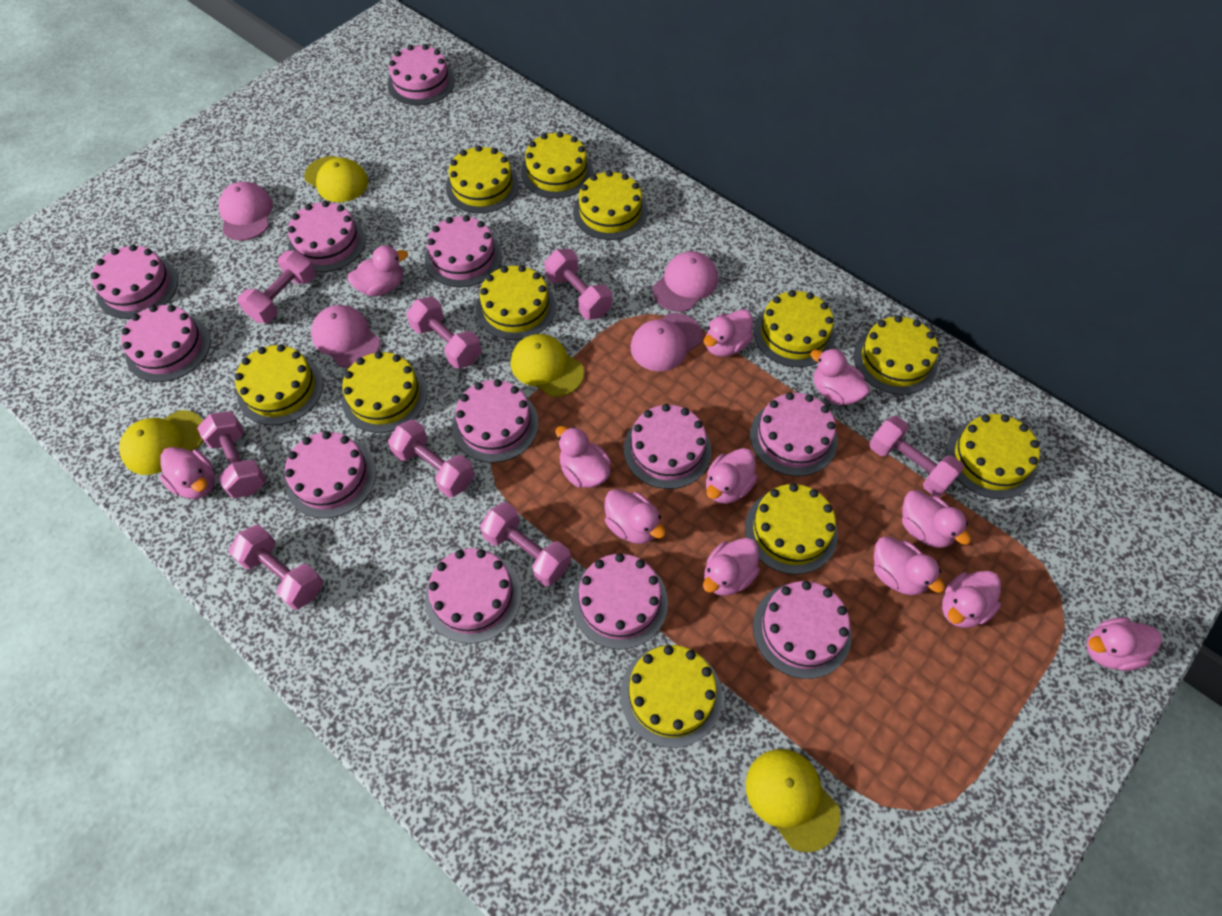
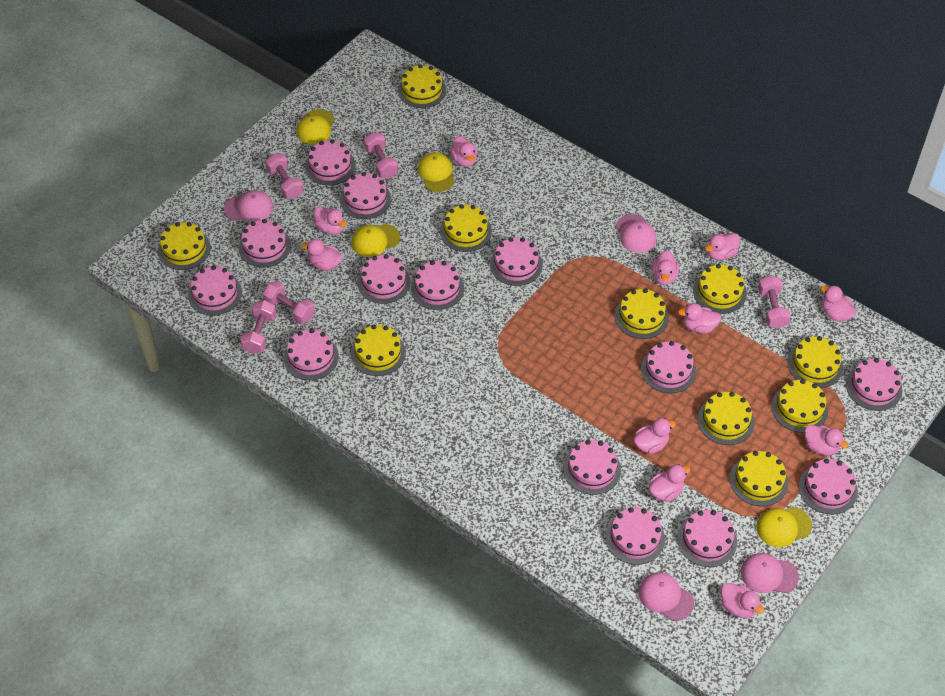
pink cake: 12 -> 14
pink duck: 12 -> 11
pink dumbbell: 8 -> 5
yellow cake: 11 -> 10

